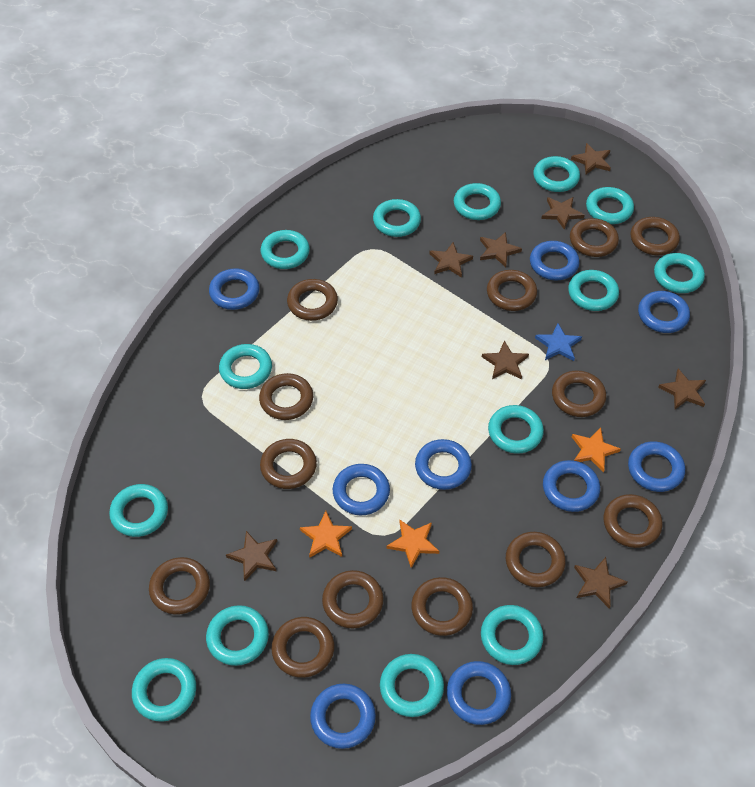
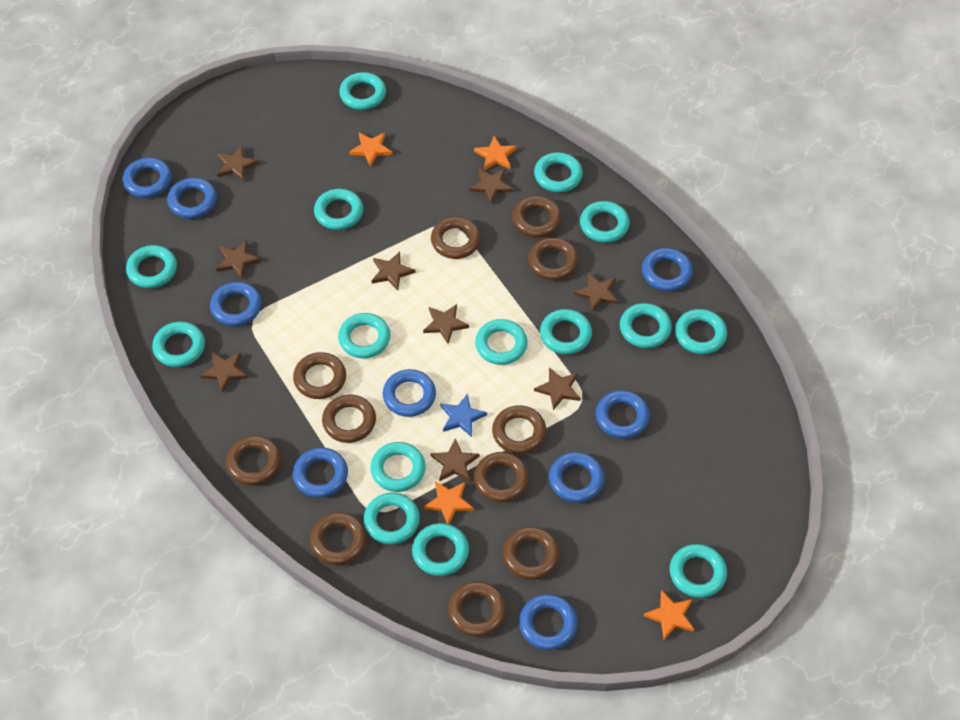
brown ring: 13 -> 11
brown star: 8 -> 9
orange star: 3 -> 4
turquoise ring: 14 -> 15

